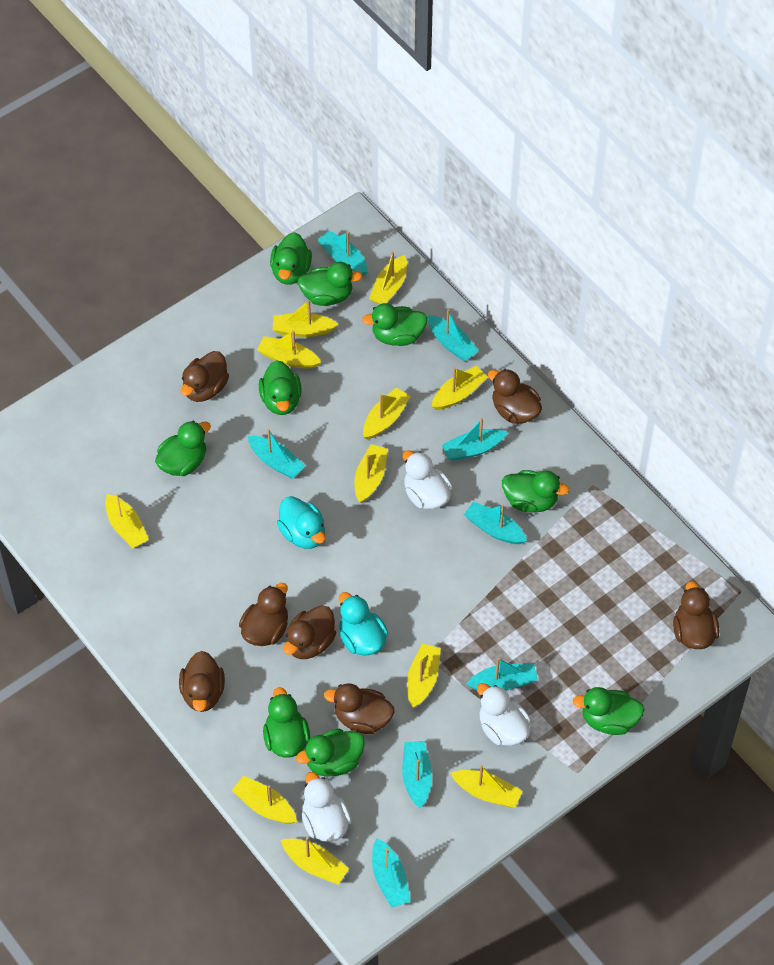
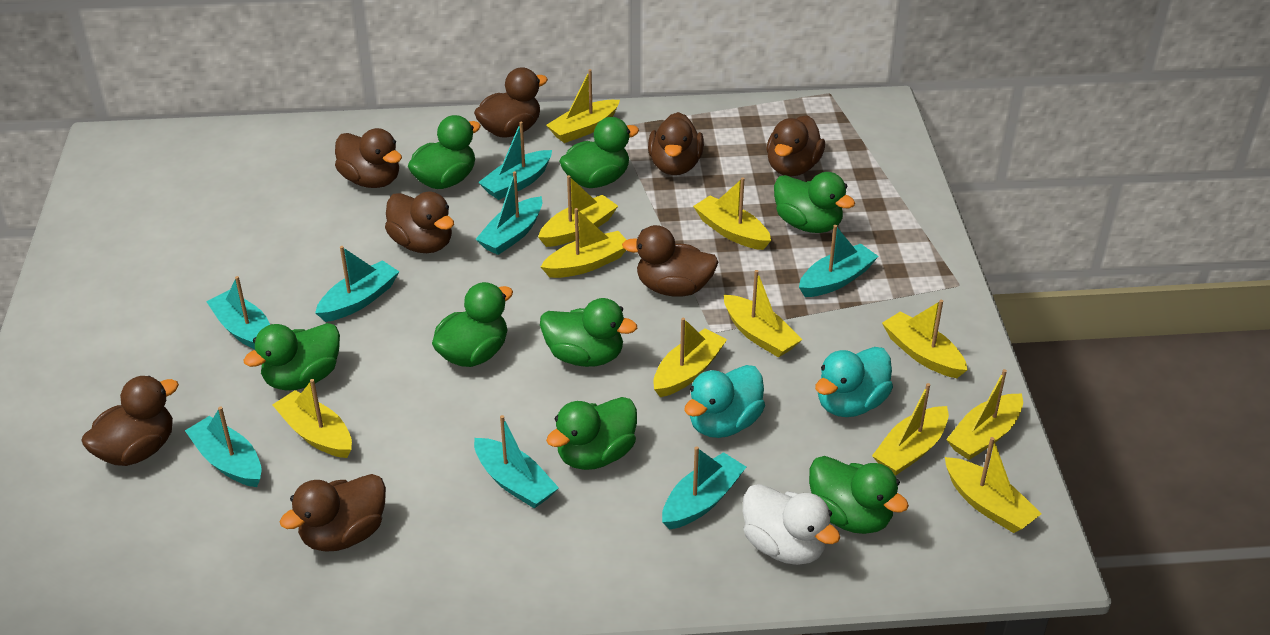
brown duck: 7 -> 8
green duck: 9 -> 8
white duck: 3 -> 1

